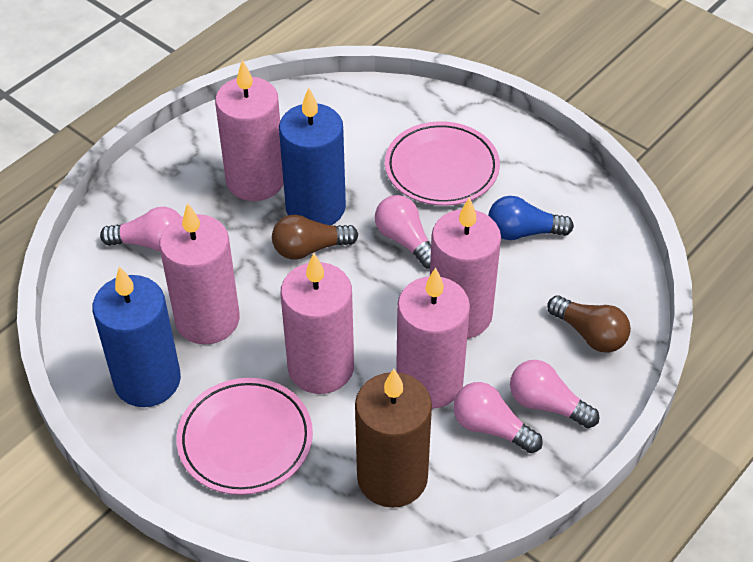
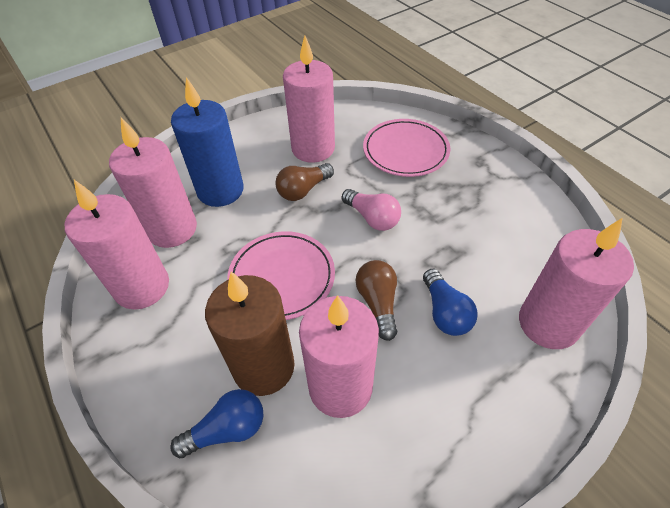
blue candle: 2 -> 1
blue light bulb: 1 -> 2
pink light bulb: 4 -> 1

